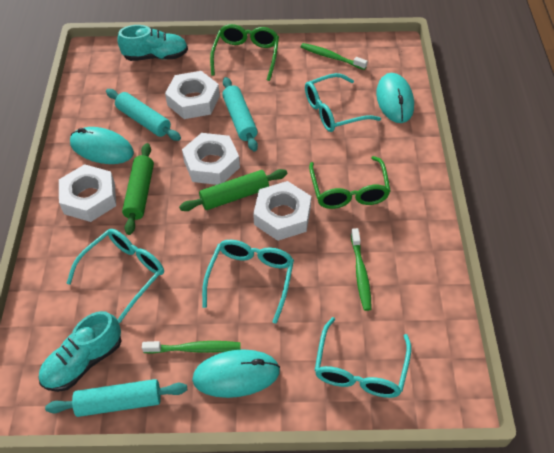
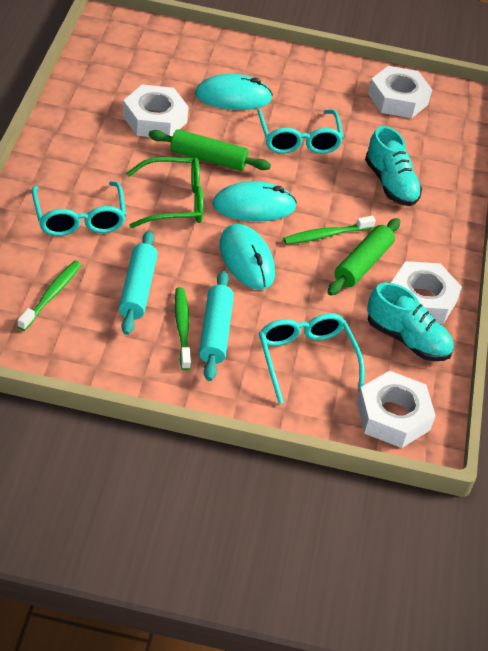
green glasses: 2 -> 1
turquoise glasses: 4 -> 3
turquoise rolling pin: 3 -> 2

